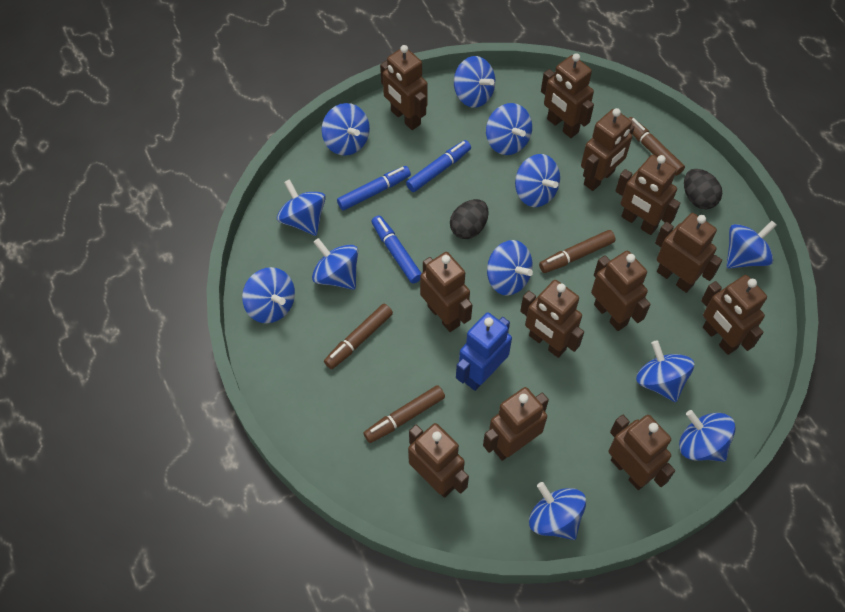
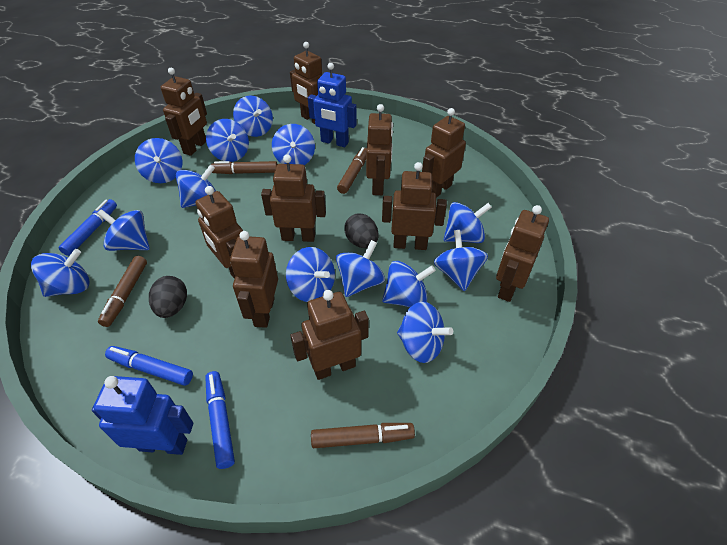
blue robot: 1 -> 2
blue spinning top: 12 -> 13
brown robot: 12 -> 10

